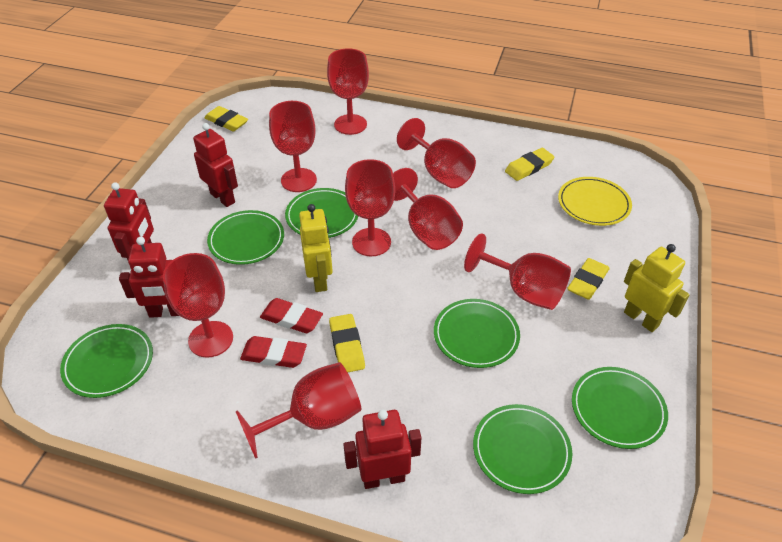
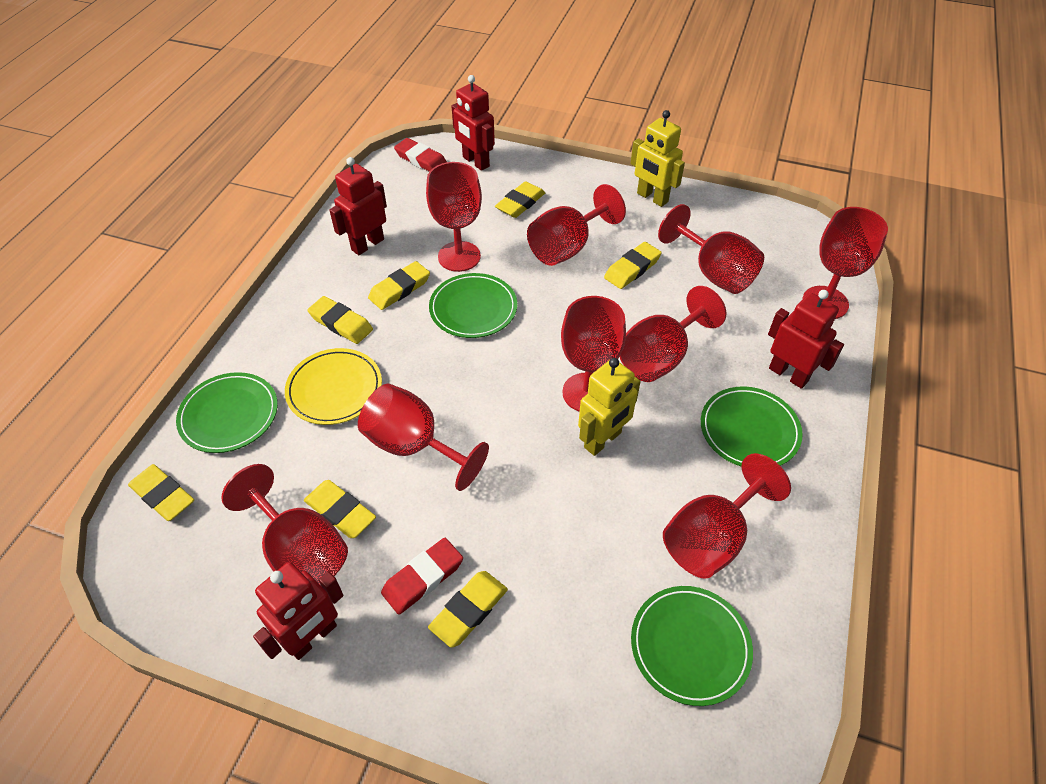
green plate: 6 -> 4
red goblet: 8 -> 9
yellow eraser: 4 -> 7

